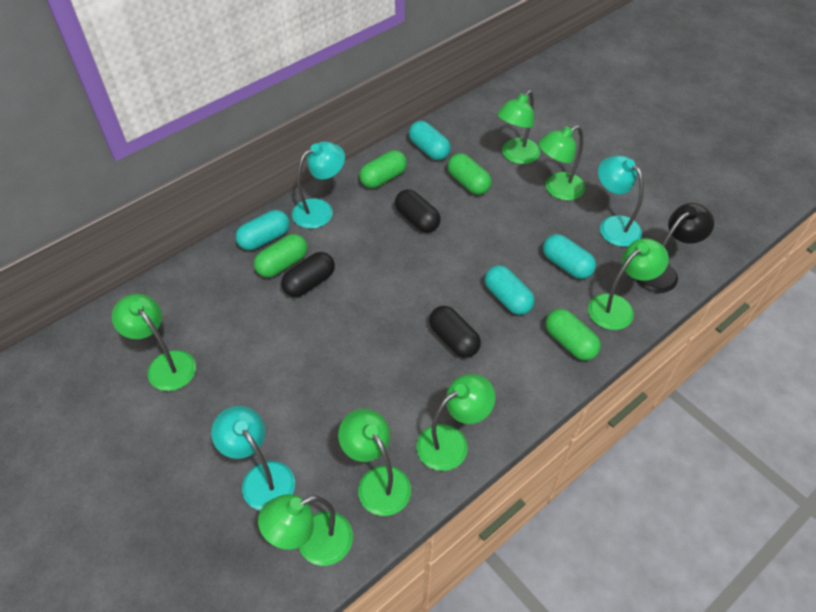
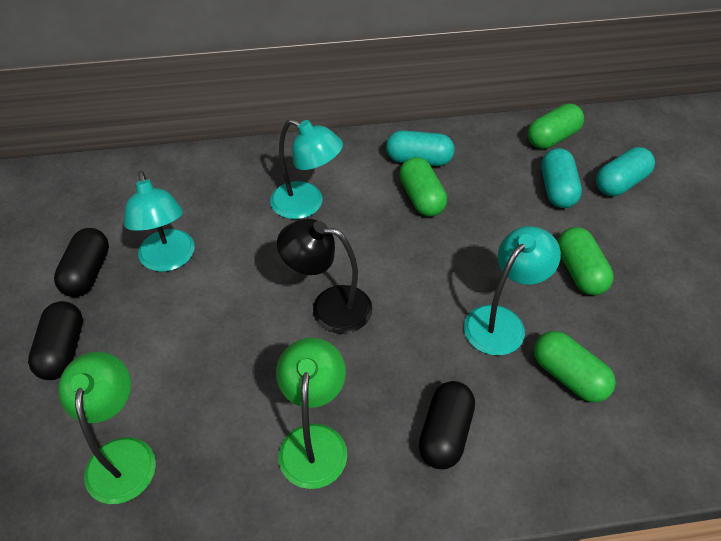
green lamp: 7 -> 2
turquoise capsule: 4 -> 3

